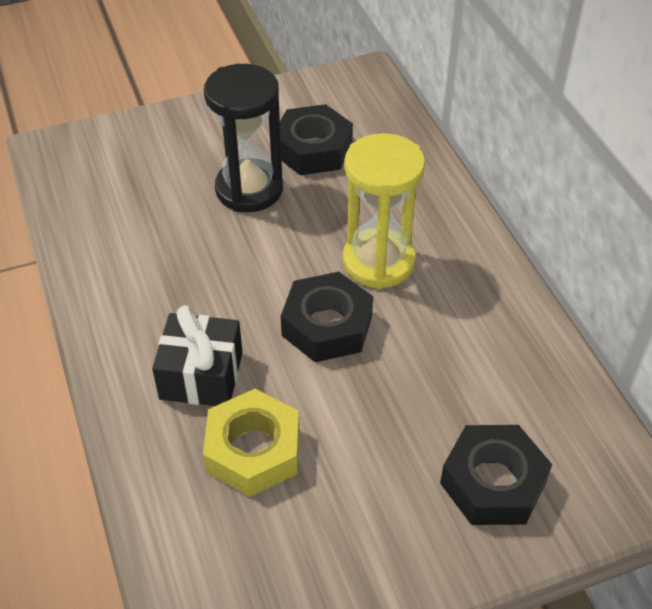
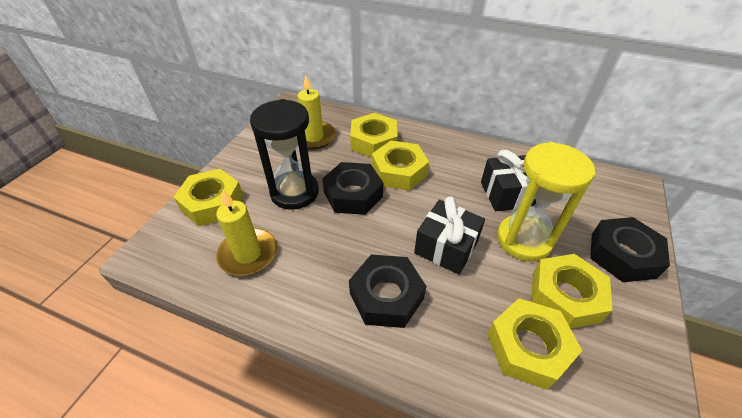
black gift: 1 -> 2
yellow candle: 0 -> 2
yellow nut: 1 -> 5

